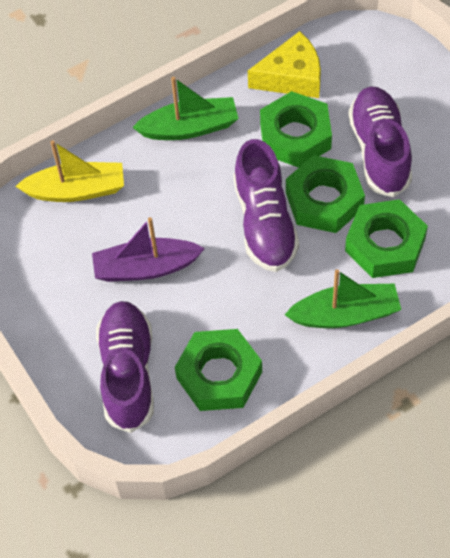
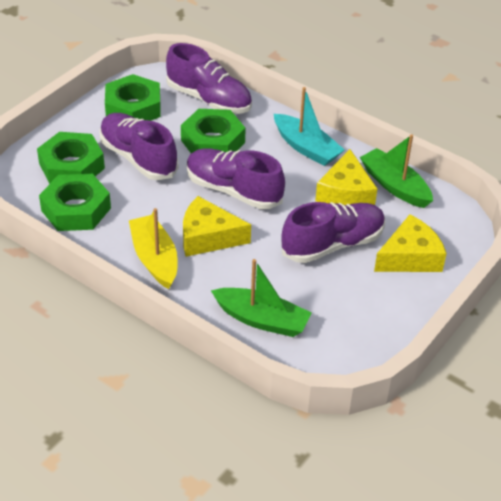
purple boat: 1 -> 0
purple shoe: 3 -> 4
turquoise boat: 0 -> 1
yellow cheese: 1 -> 3

